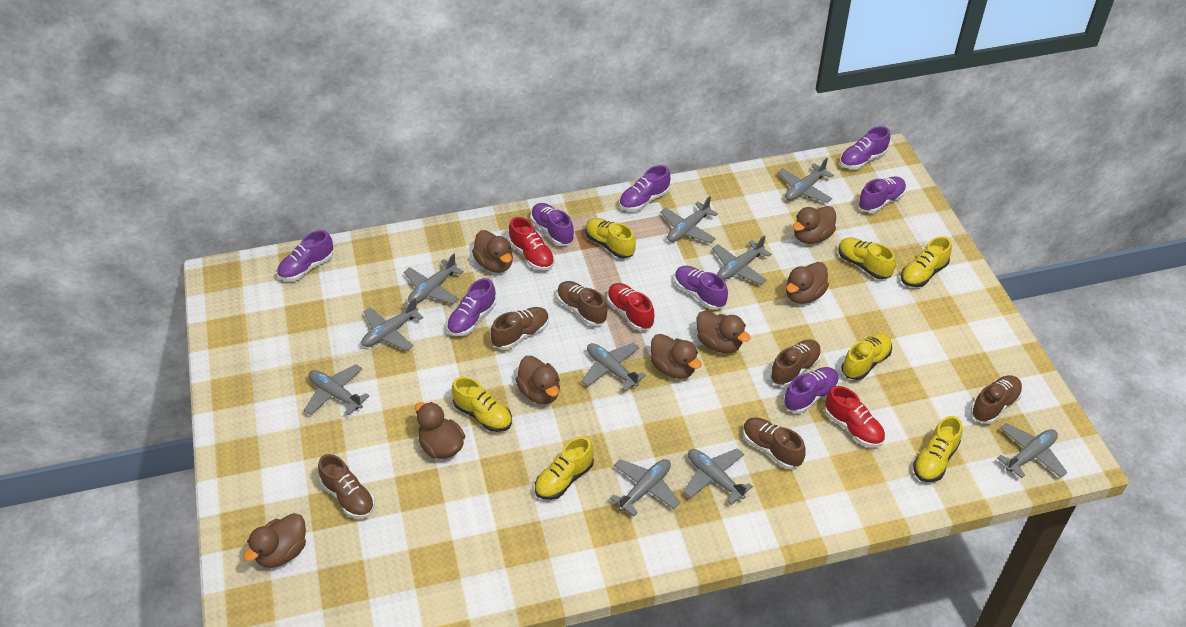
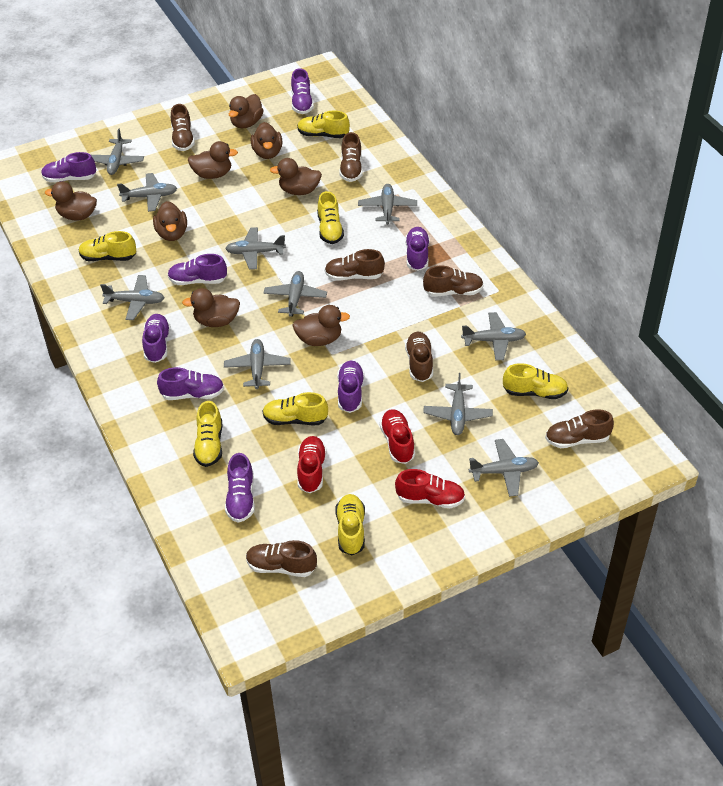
brown shoe: 6 -> 7

